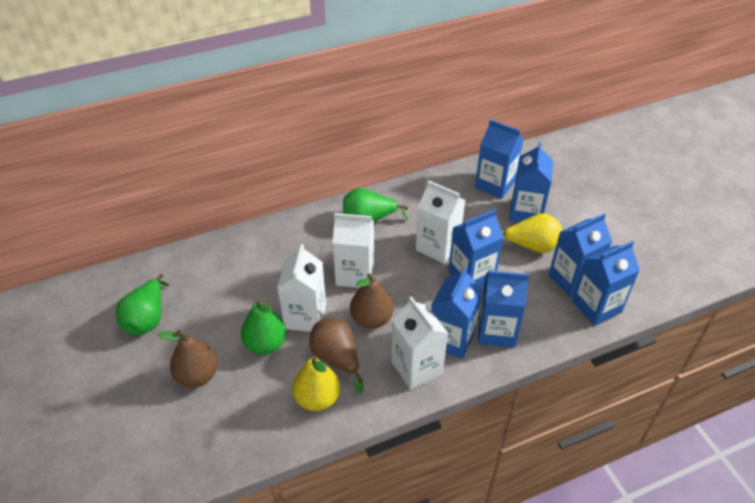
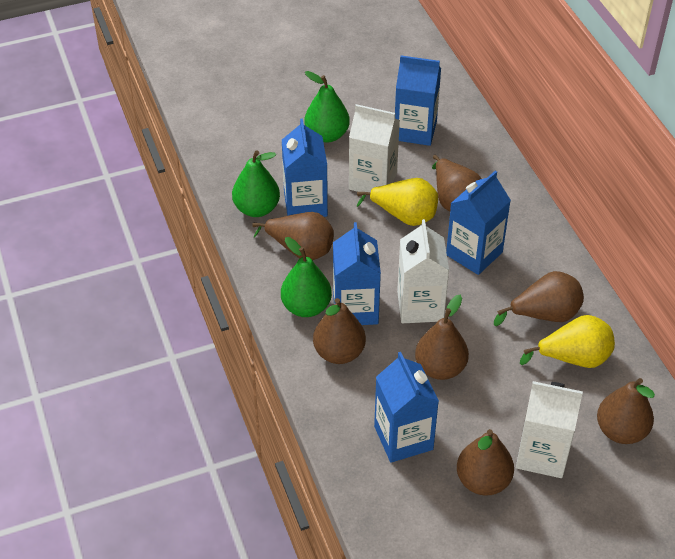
blue carton: 7 -> 5
brown pear: 3 -> 7
white carton: 4 -> 3

